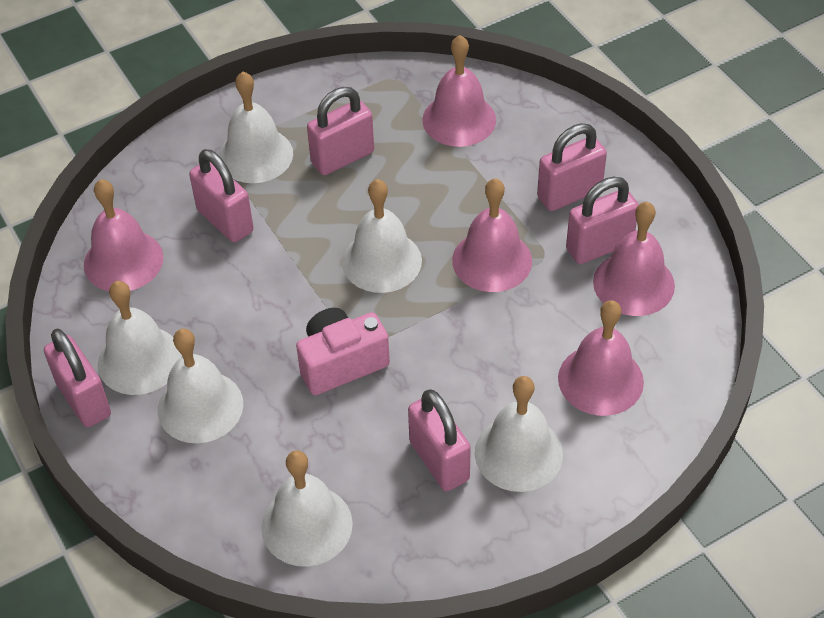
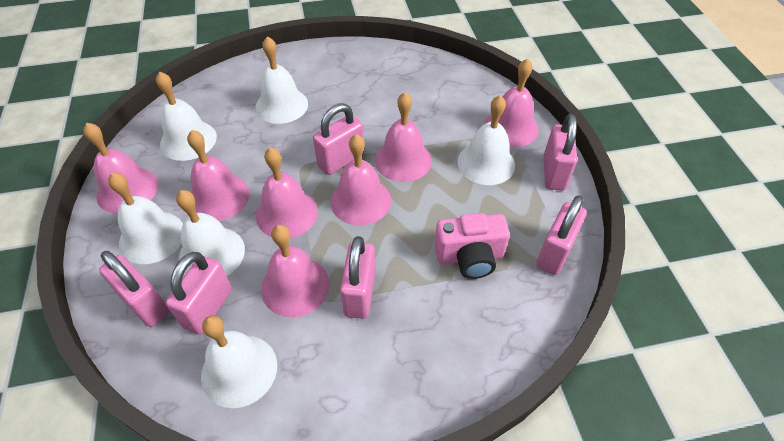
pink bell: 5 -> 7

